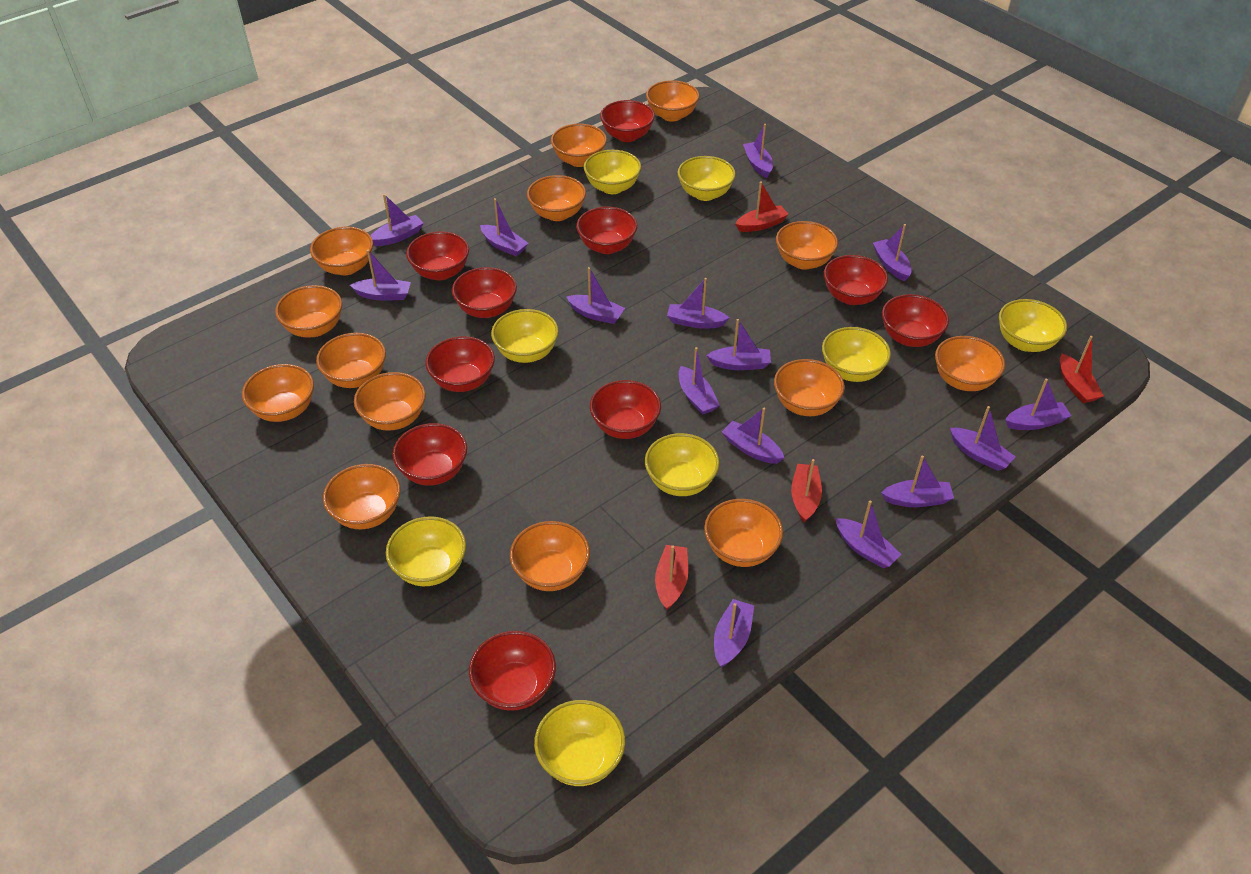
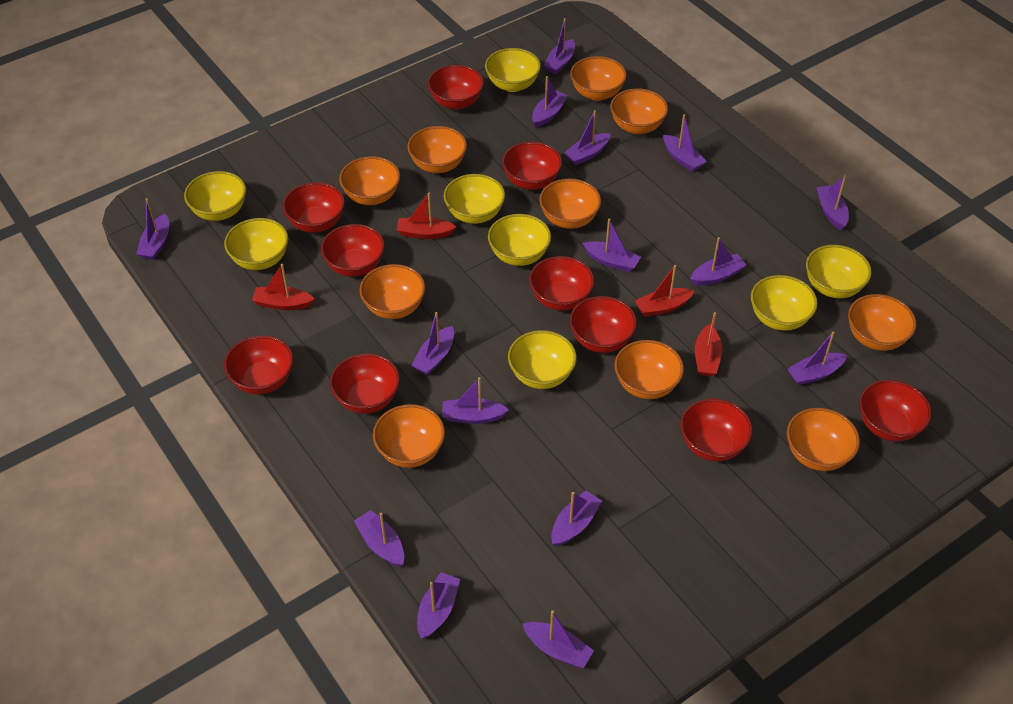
orange bowl: 14 -> 10

